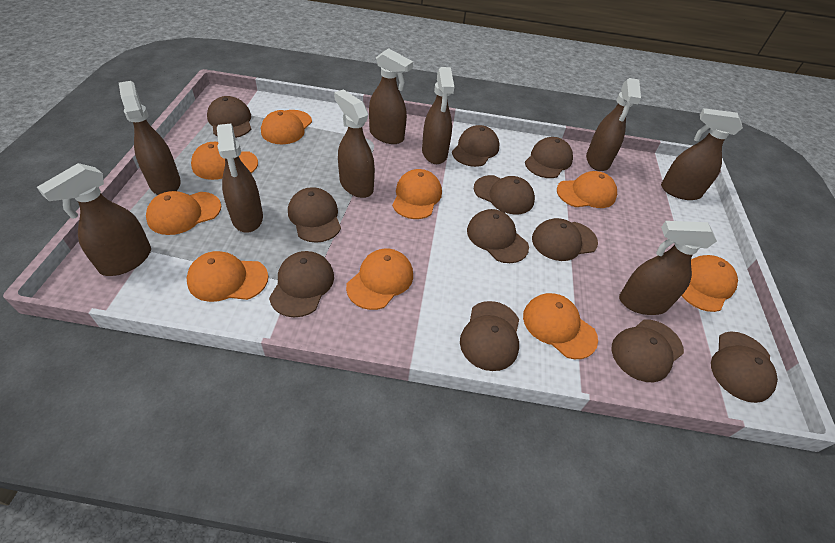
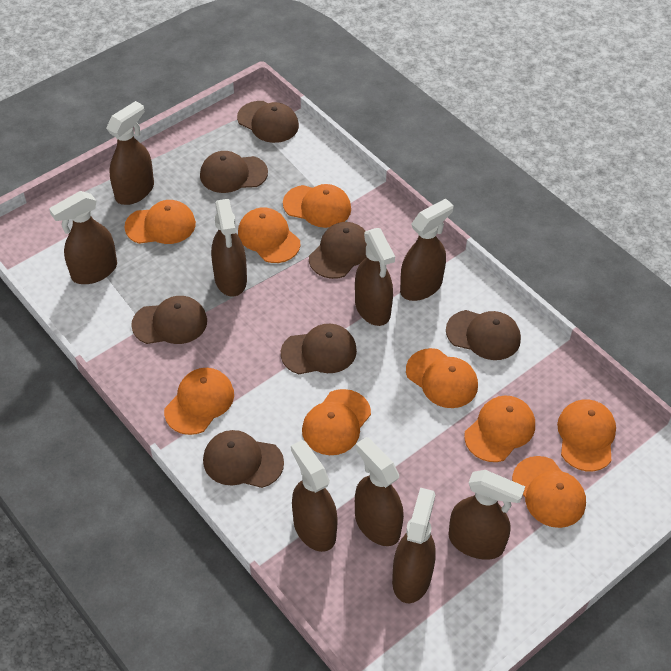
brown cap: 11 -> 7

